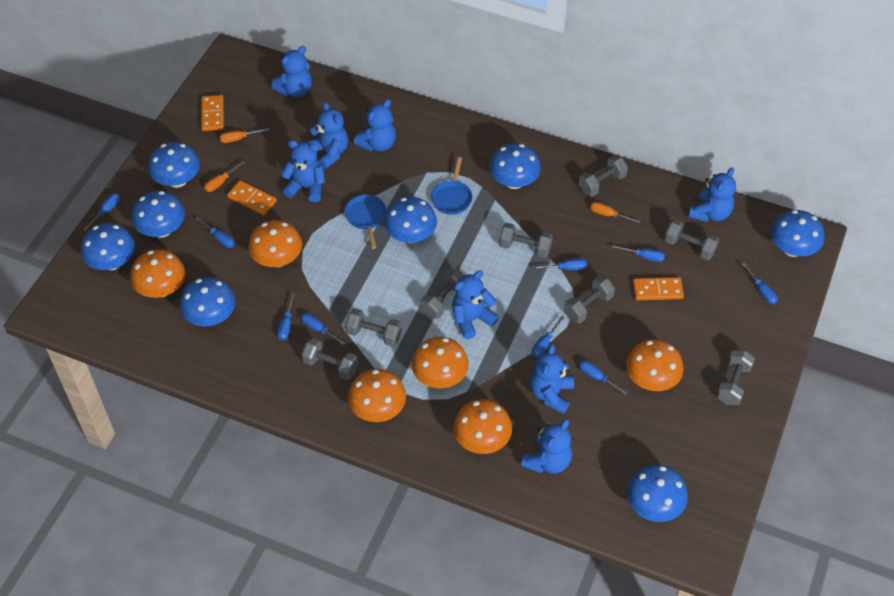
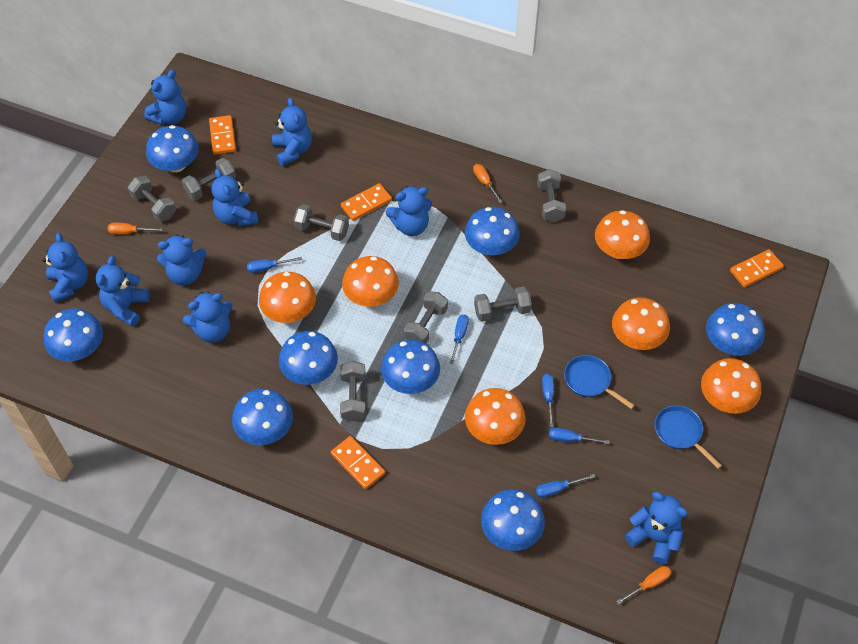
blue screwdriver: 9 -> 5
blue teddy bear: 8 -> 9
grey dumbbell: 8 -> 7
orange domino: 3 -> 4

